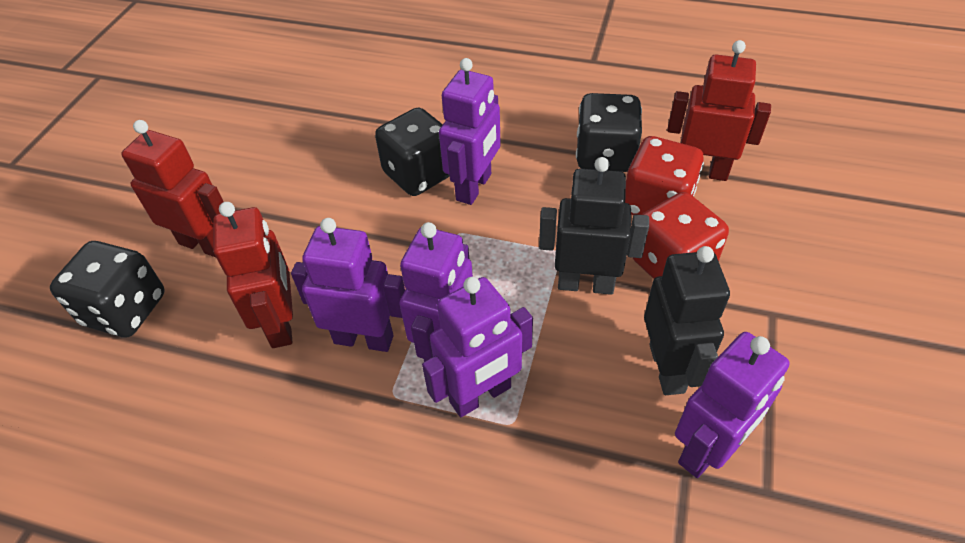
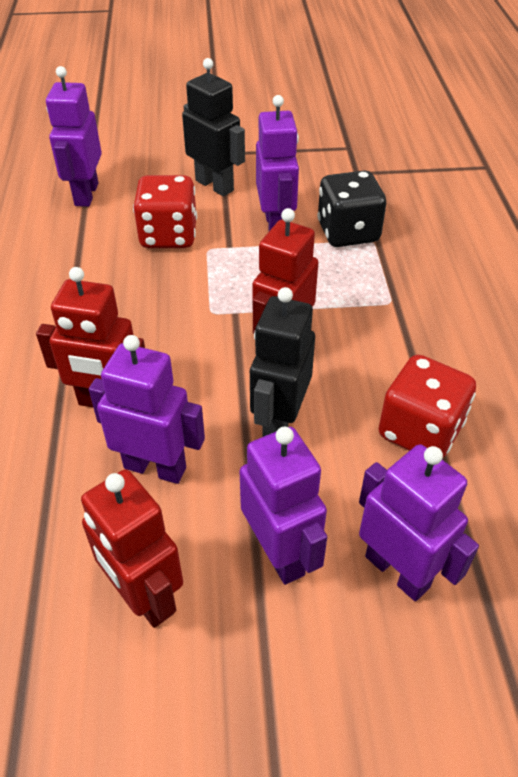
black dice: 3 -> 1

